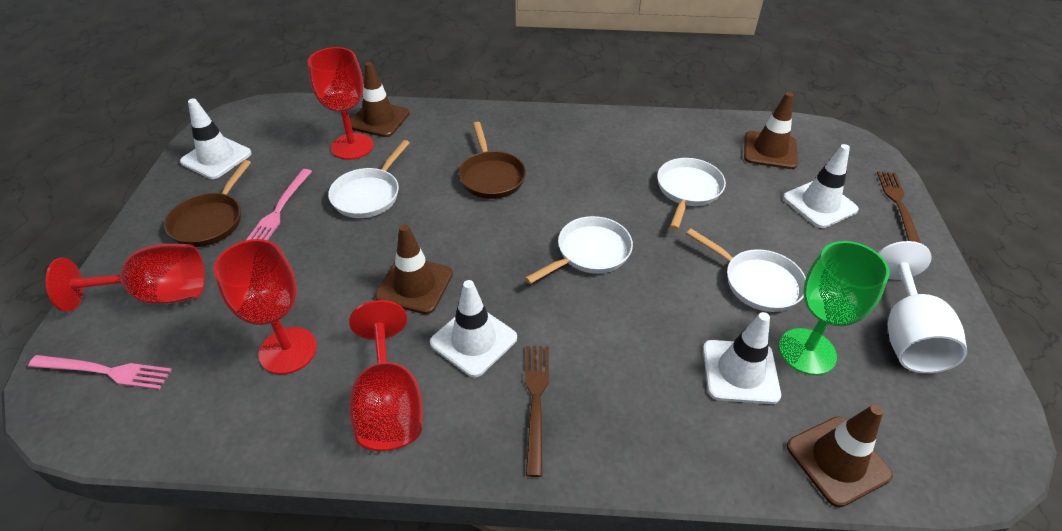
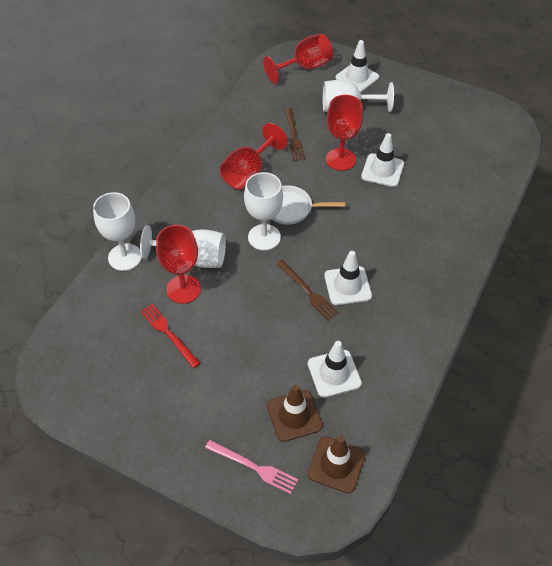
brown pan: 2 -> 0
brown traffic cone: 4 -> 2
green goblet: 1 -> 0
pink fork: 2 -> 1
red fork: 0 -> 1
white goblet: 1 -> 4
white pan: 4 -> 1

